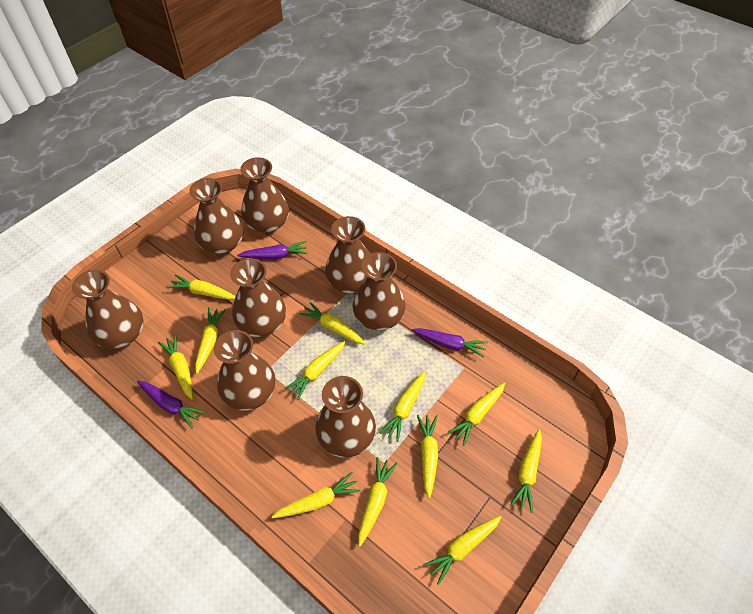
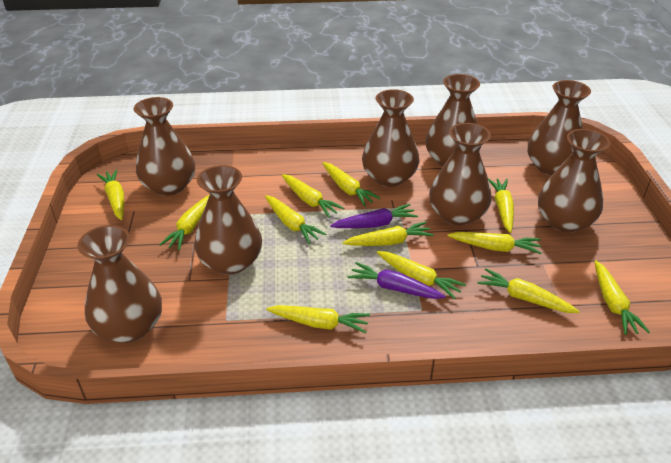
purple carrot: 3 -> 2

